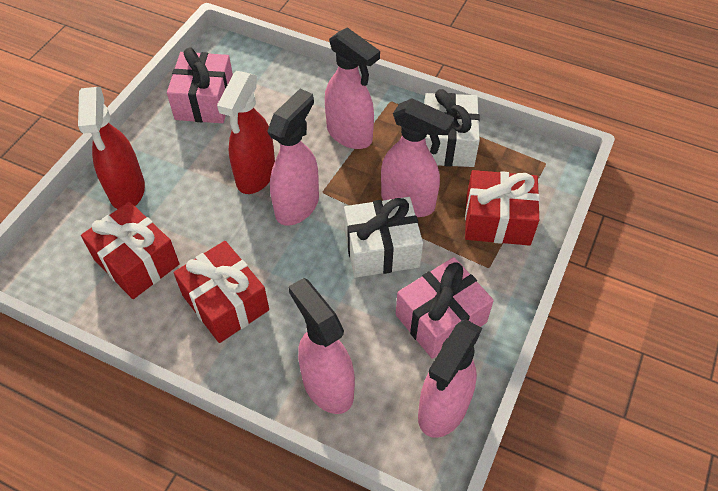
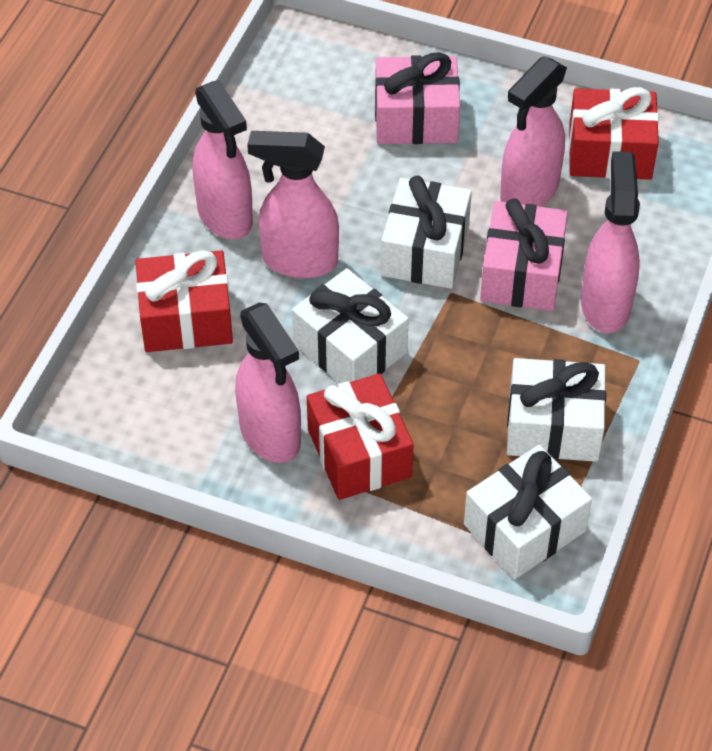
red spray bottle: 2 -> 0
white gift: 2 -> 4

